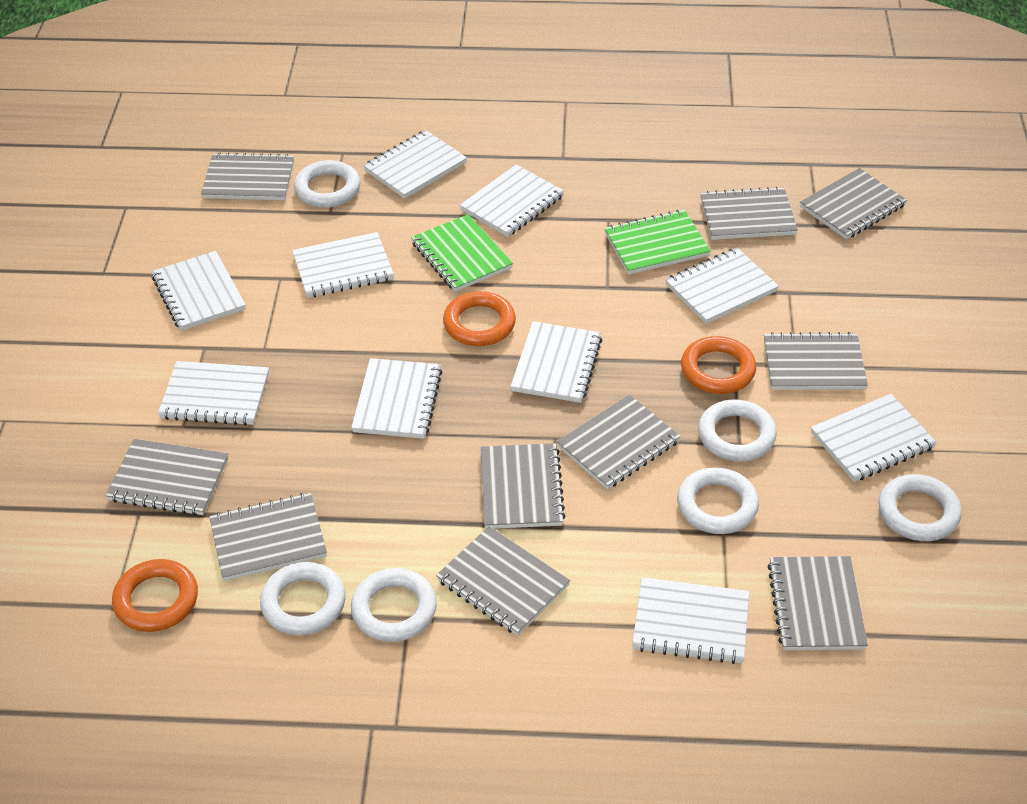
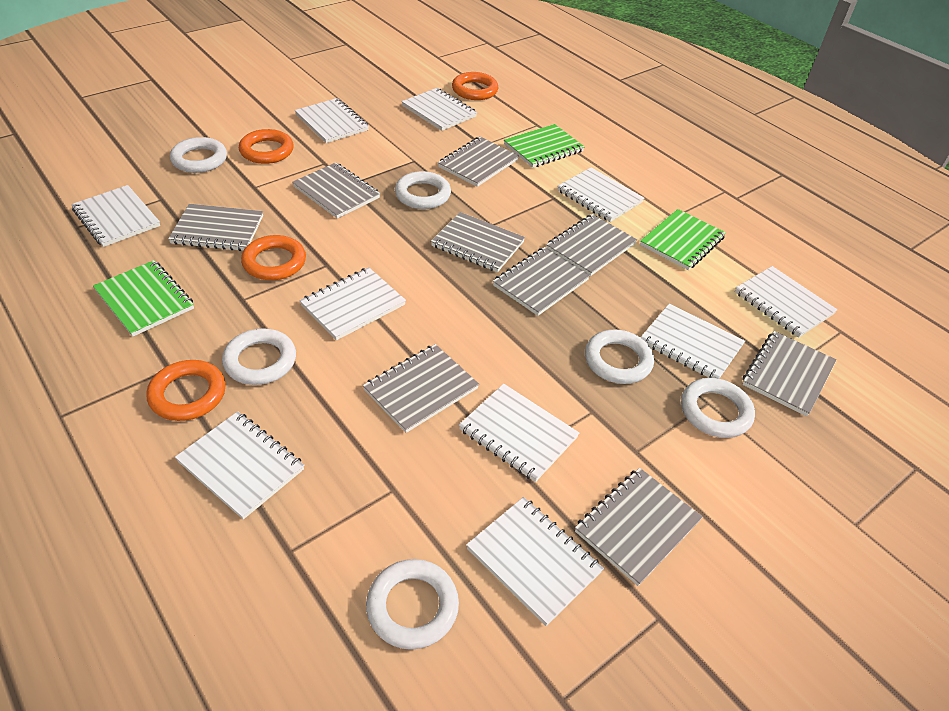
green notebook: 2 -> 3
grey notebook: 10 -> 9
orange ring: 3 -> 4

